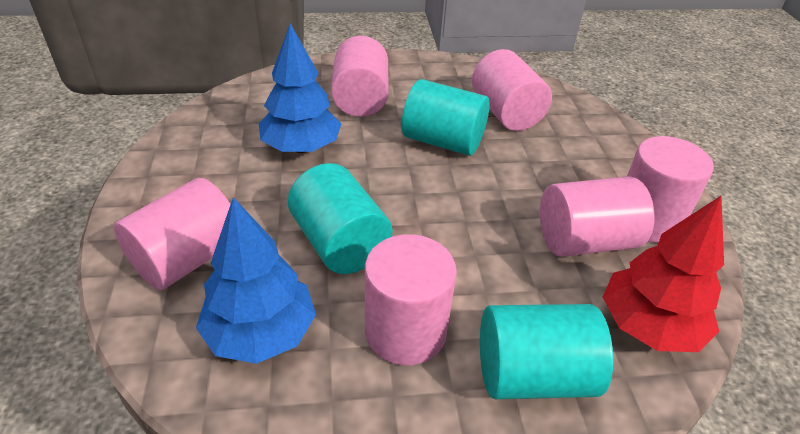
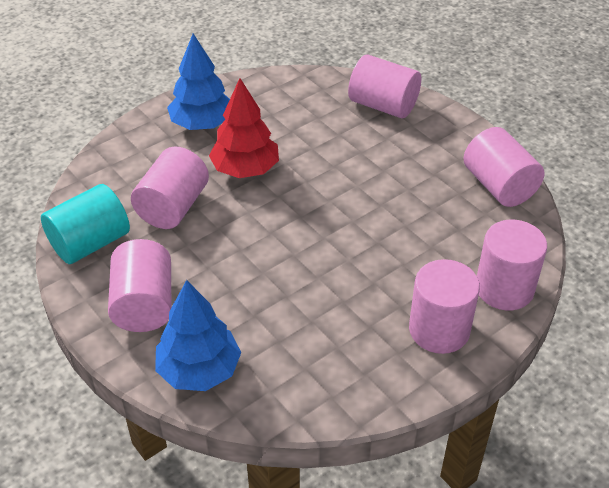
turquoise cylinder: 3 -> 1

